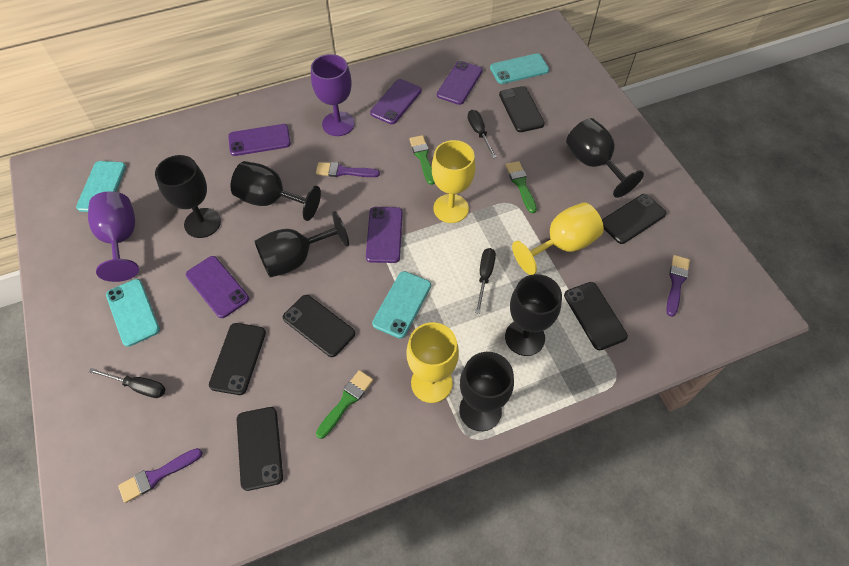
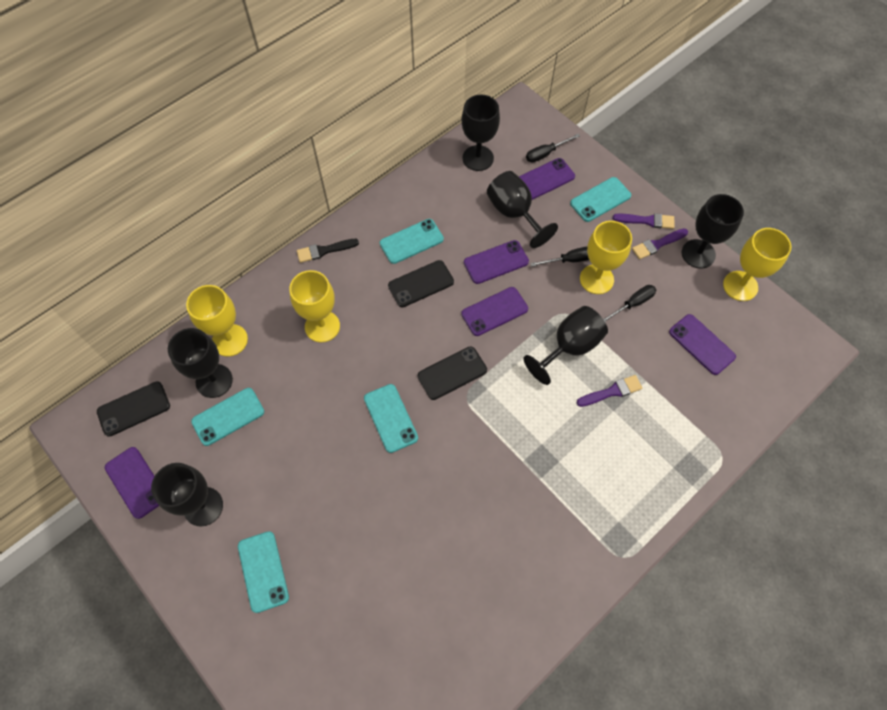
black brush: 0 -> 1
black phone: 6 -> 3
green brush: 3 -> 0
purple goblet: 2 -> 0
turquoise phone: 4 -> 5
yellow goblet: 3 -> 4

